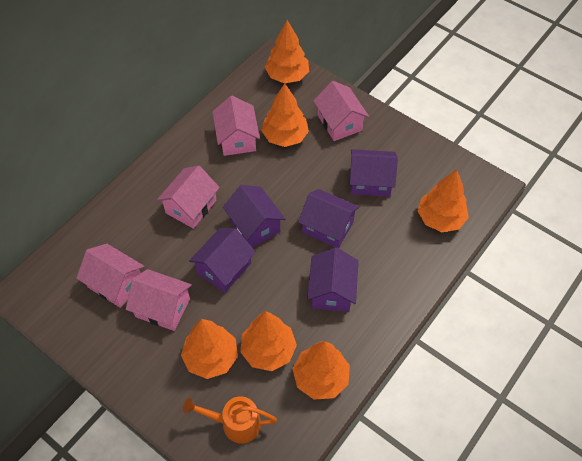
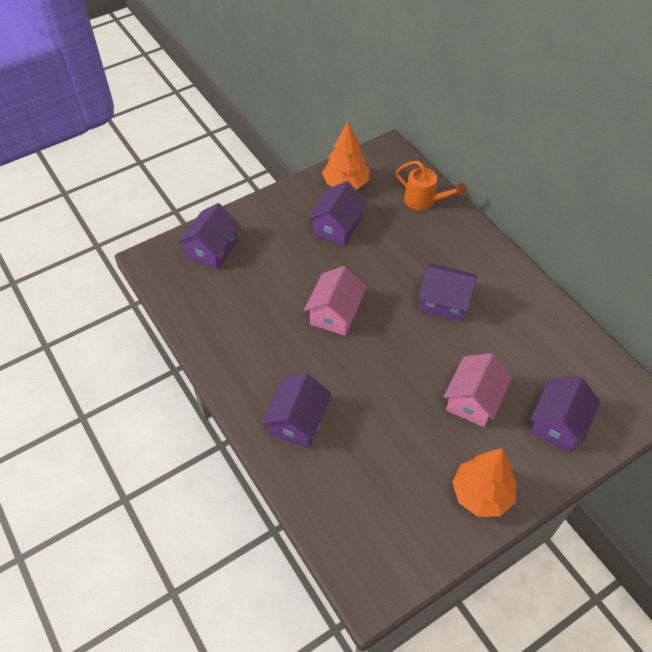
orange tree: 6 -> 2
pink house: 5 -> 2

